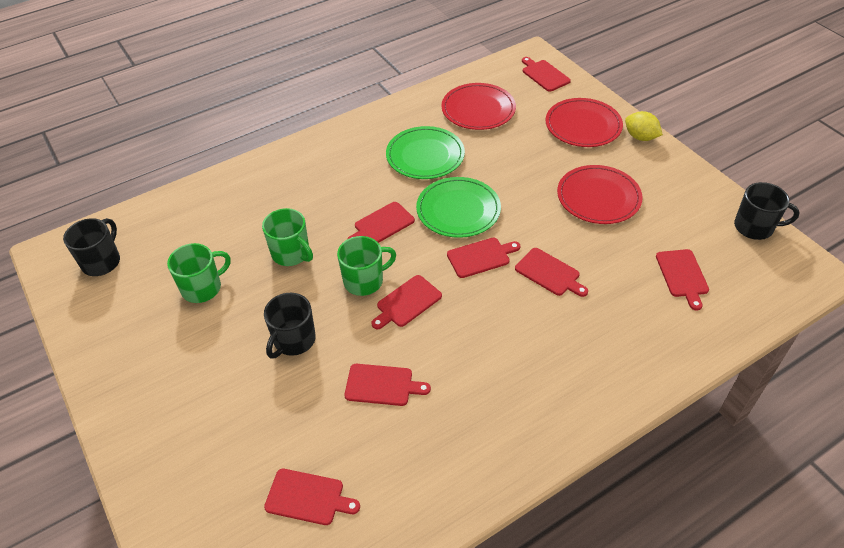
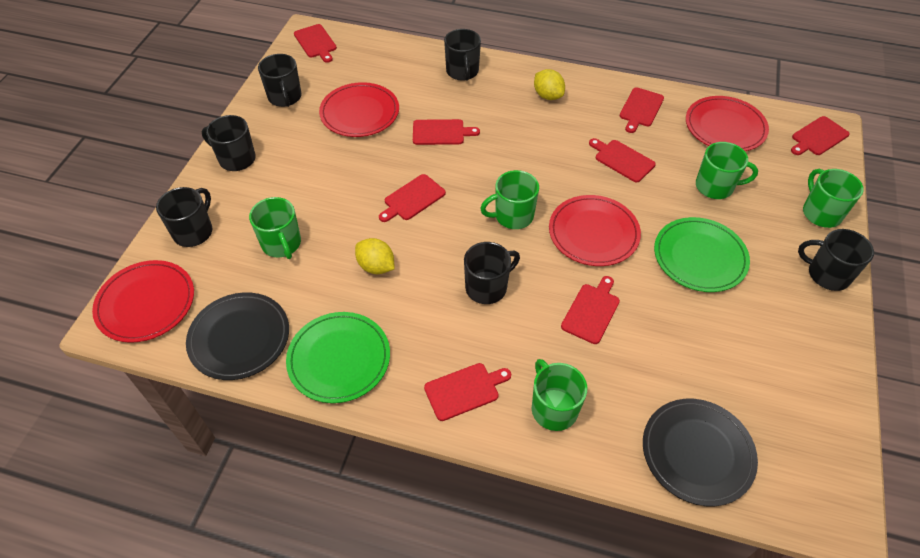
black mug: 3 -> 6
black plate: 0 -> 2
green mug: 3 -> 5
red plate: 3 -> 4
yellow lemon: 1 -> 2

